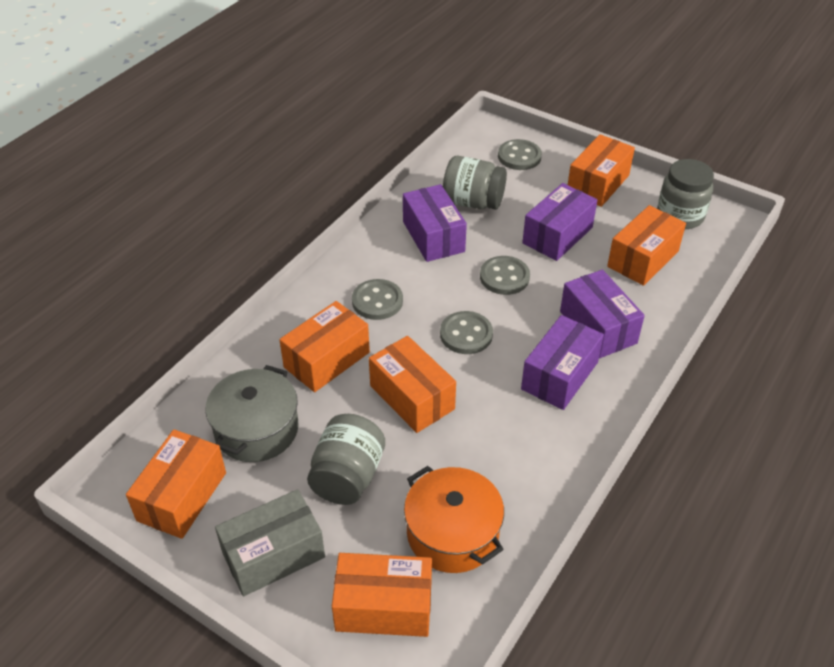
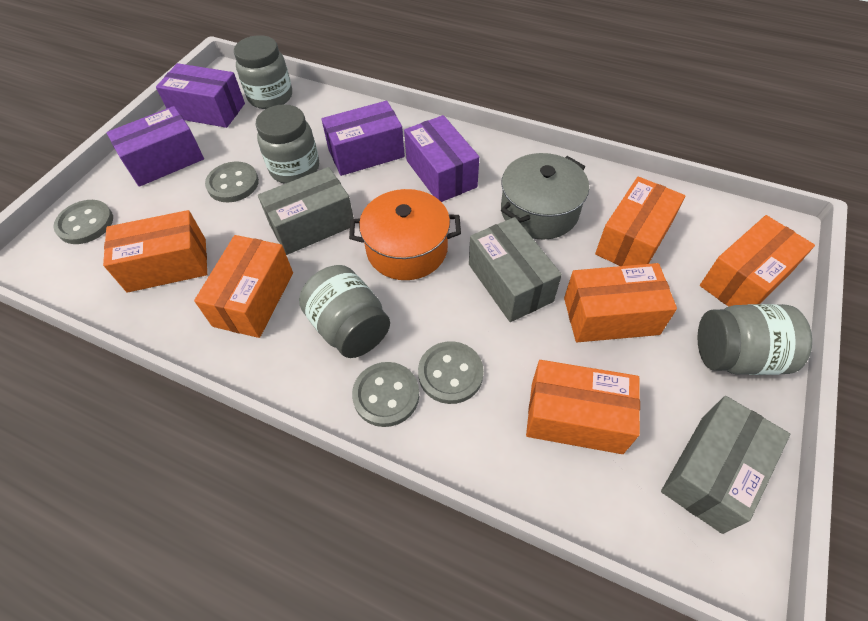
grey box: 1 -> 3
grey jar: 3 -> 4

